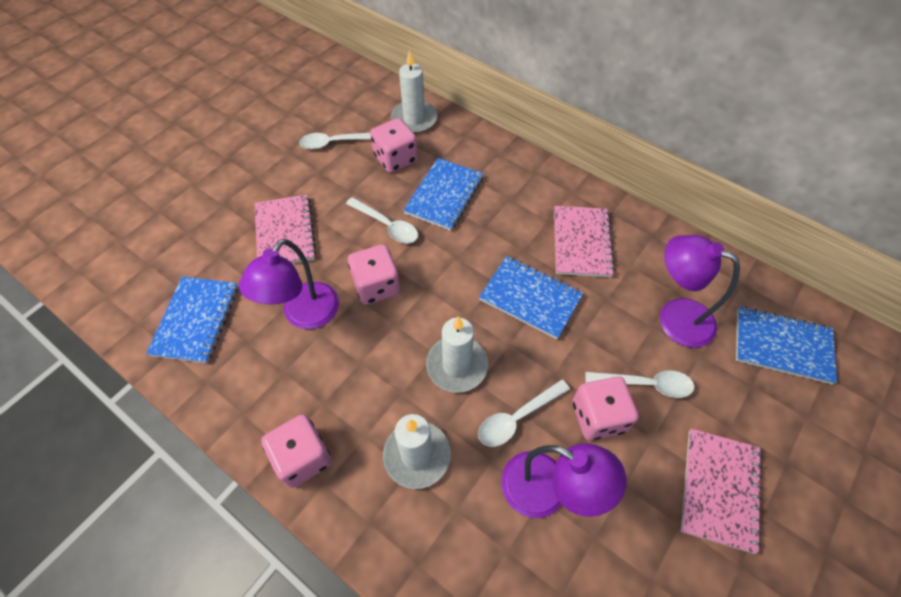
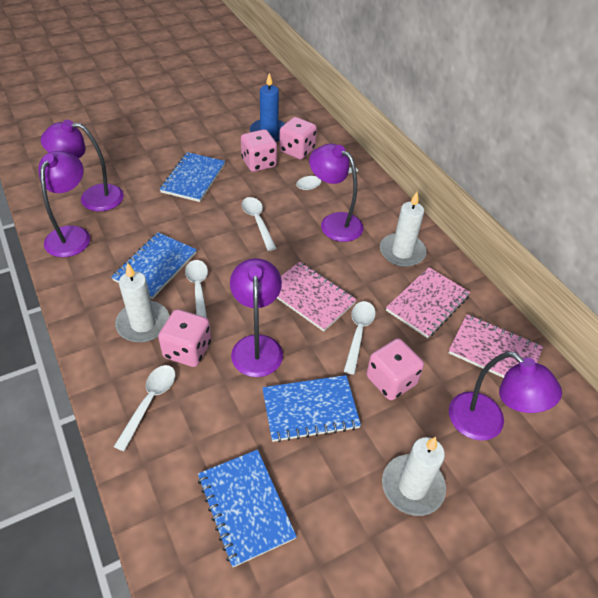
blue candle: 0 -> 1
purple lamp: 3 -> 5
white spoon: 4 -> 5

